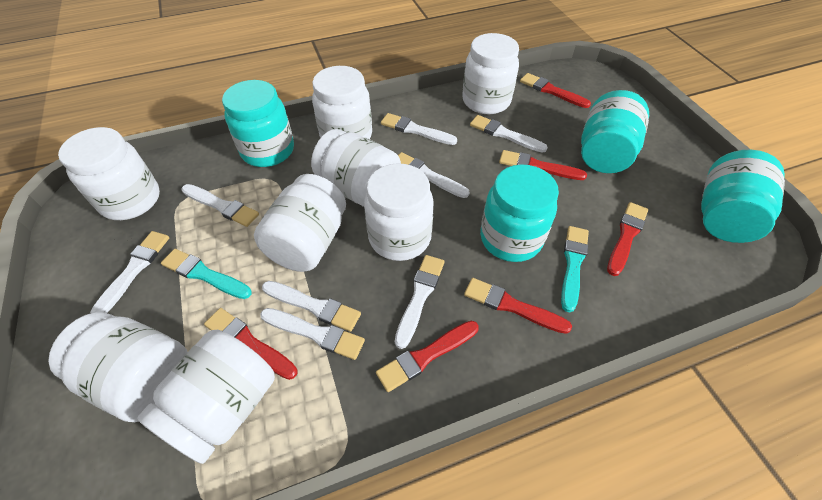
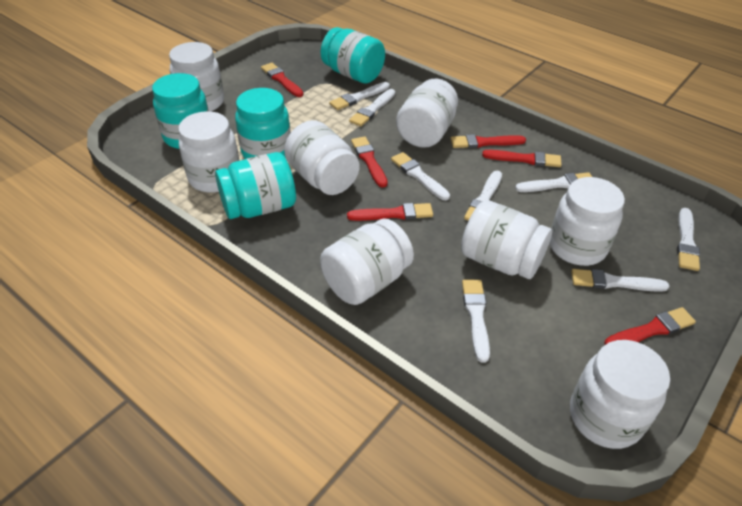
turquoise brush: 2 -> 0

